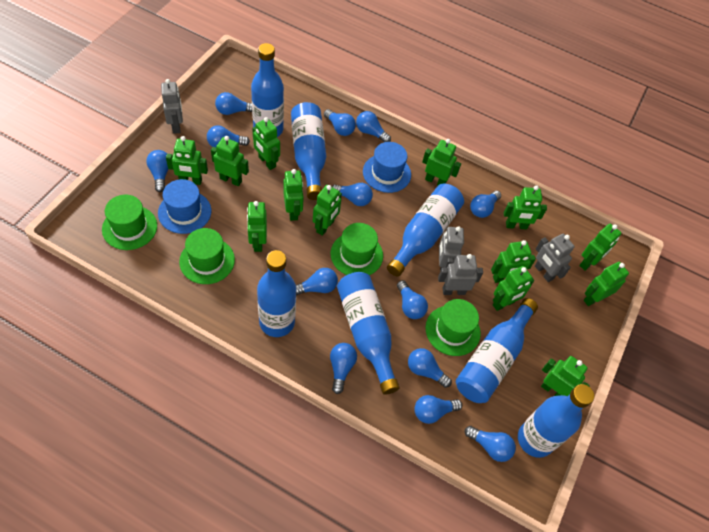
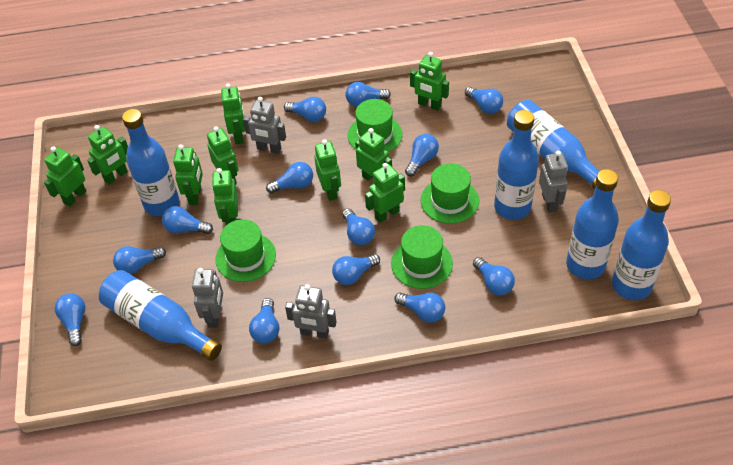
blue bottle: 7 -> 6
blue hat: 2 -> 0
green robot: 13 -> 10

